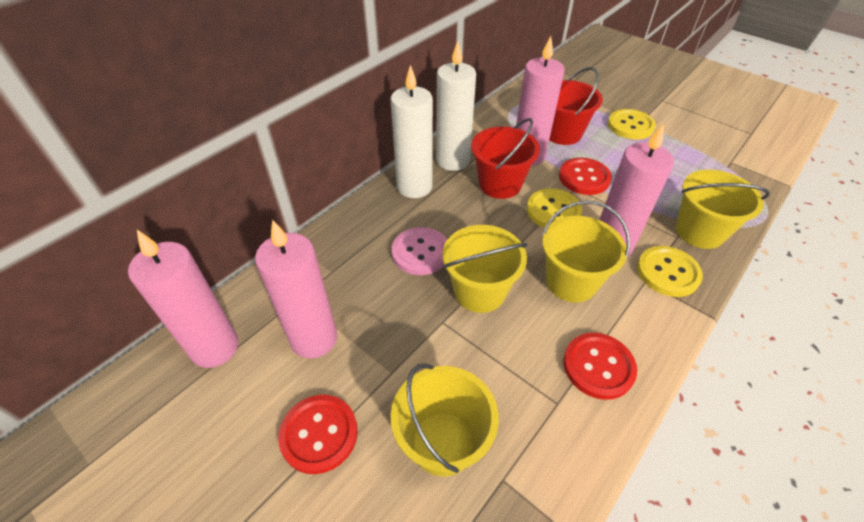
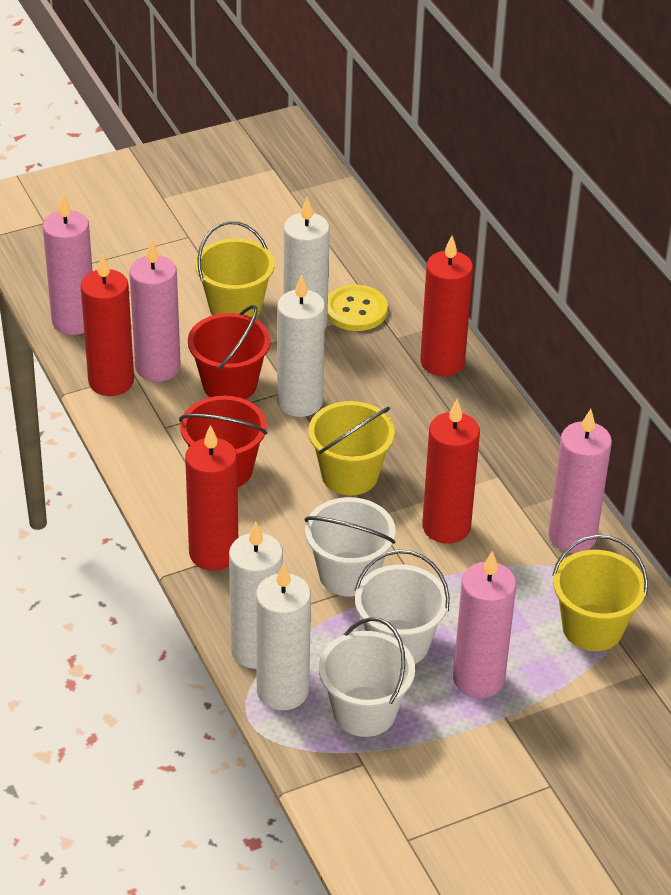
pink button: 1 -> 0
red button: 3 -> 0
red candle: 0 -> 4
white bucket: 0 -> 3
white candle: 2 -> 4
yellow bucket: 4 -> 3
yellow button: 3 -> 1

